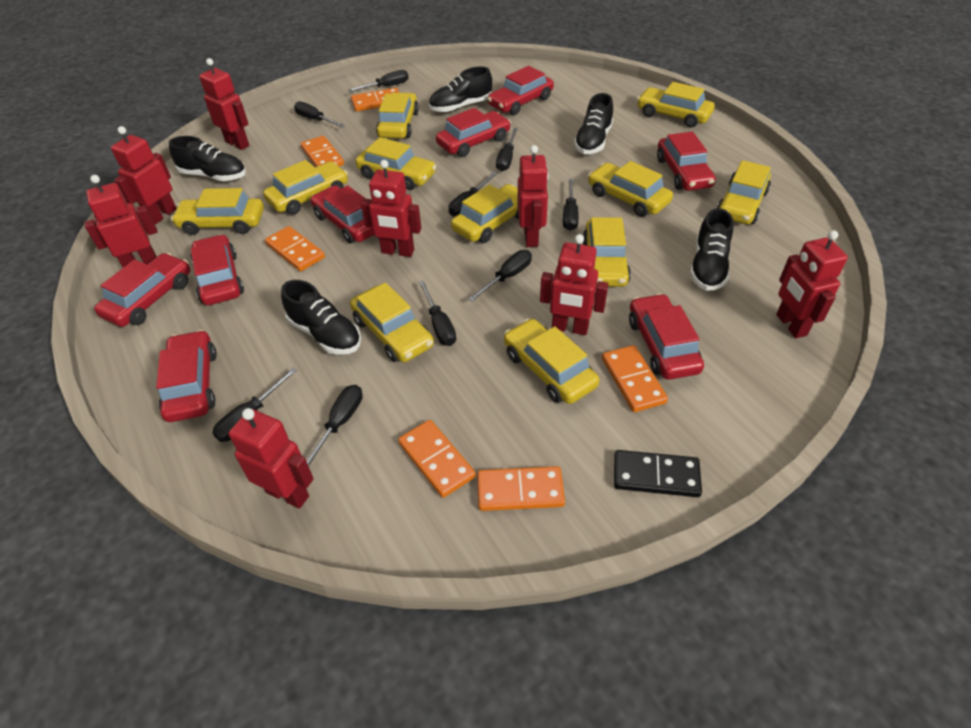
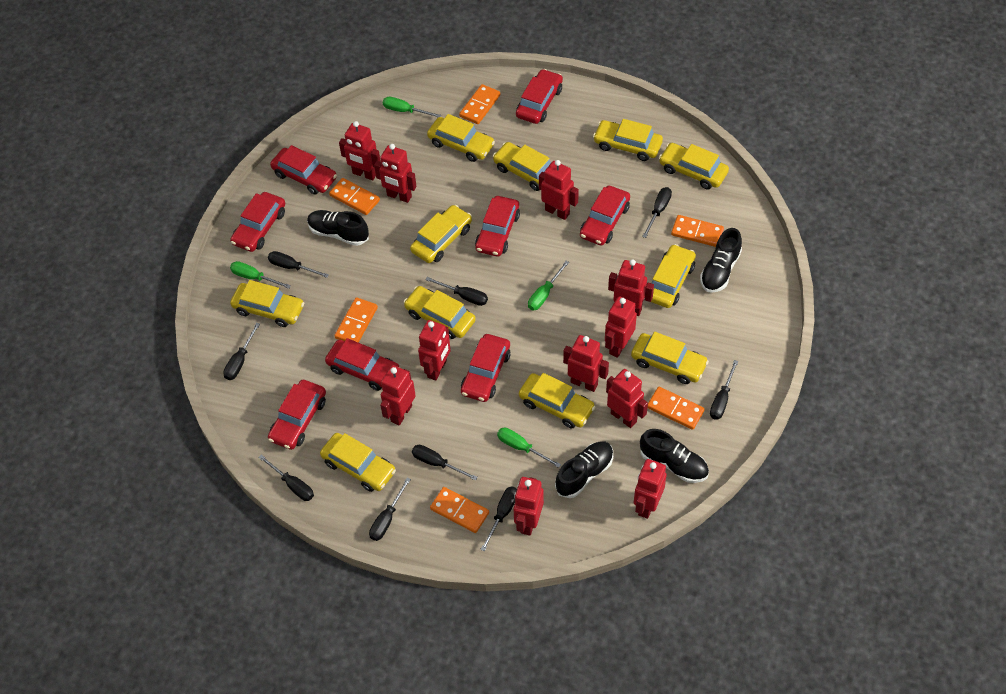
black domino: 1 -> 0
black shoe: 5 -> 4
green screwdriver: 0 -> 4
red robot: 8 -> 11

